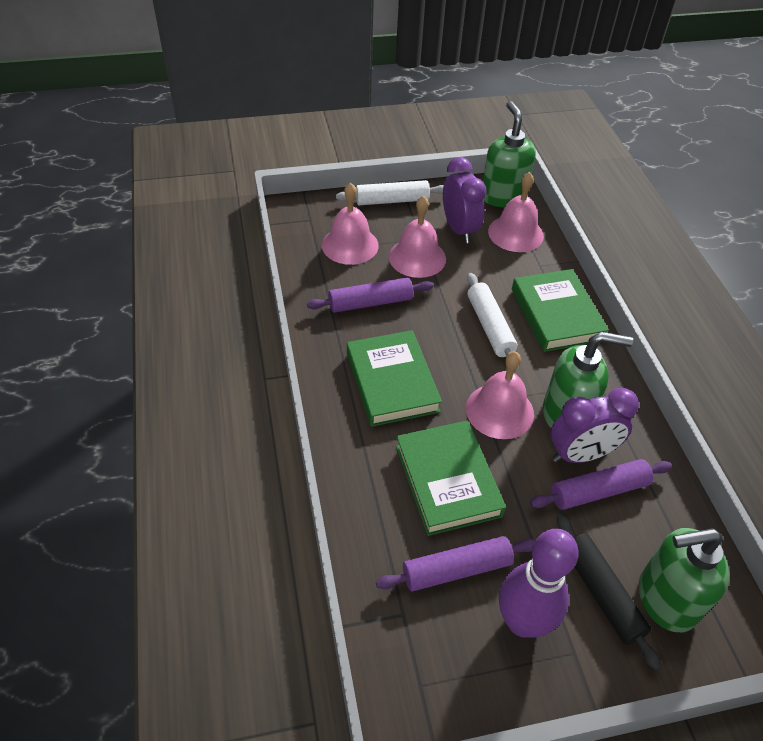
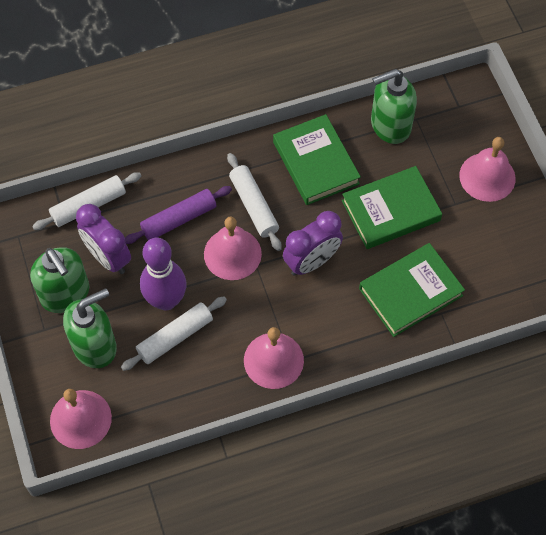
black rolling pin: 1 -> 0
purple rolling pin: 3 -> 1
white rolling pin: 2 -> 3

